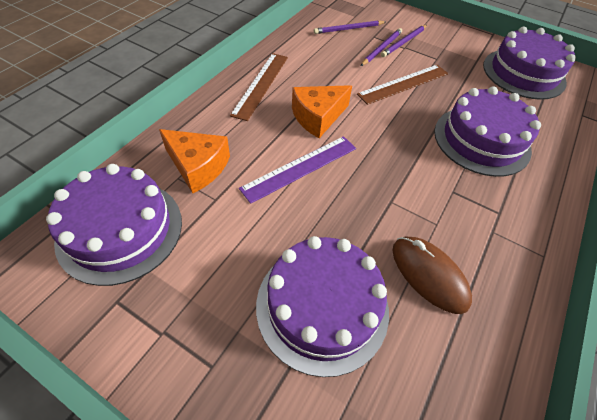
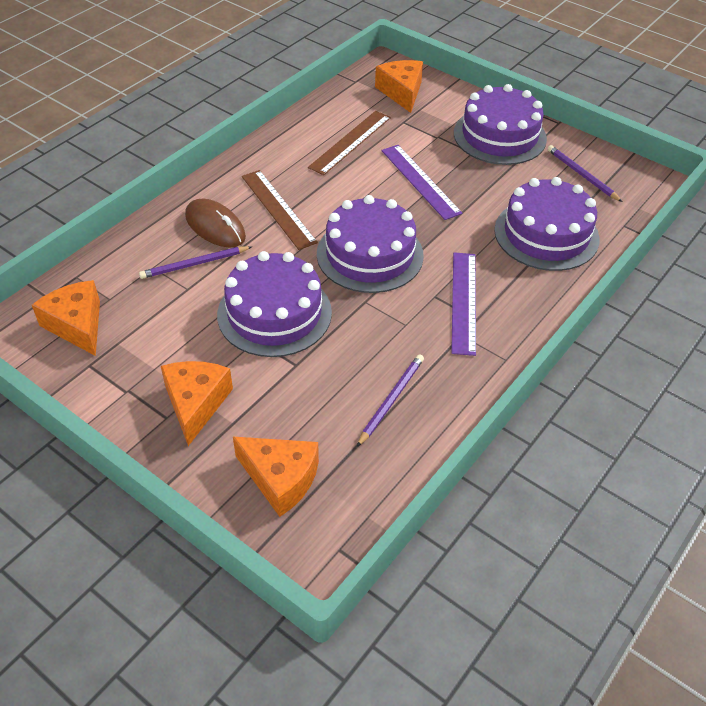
orange cheese: 2 -> 4
purple ruler: 1 -> 2

